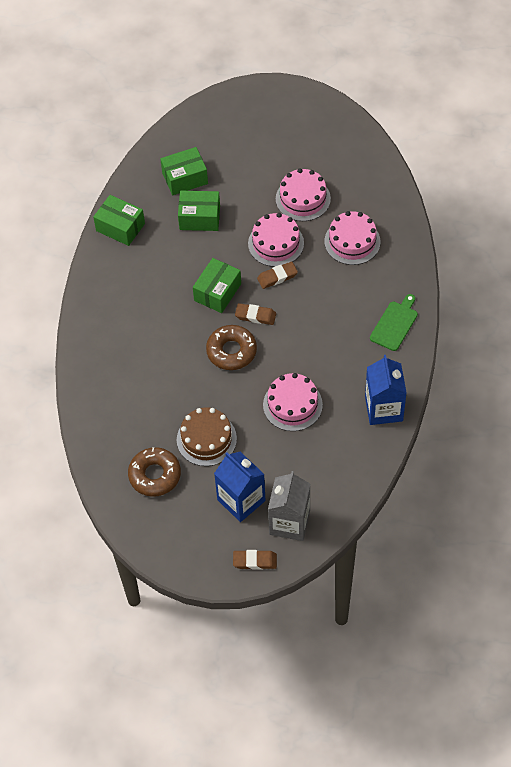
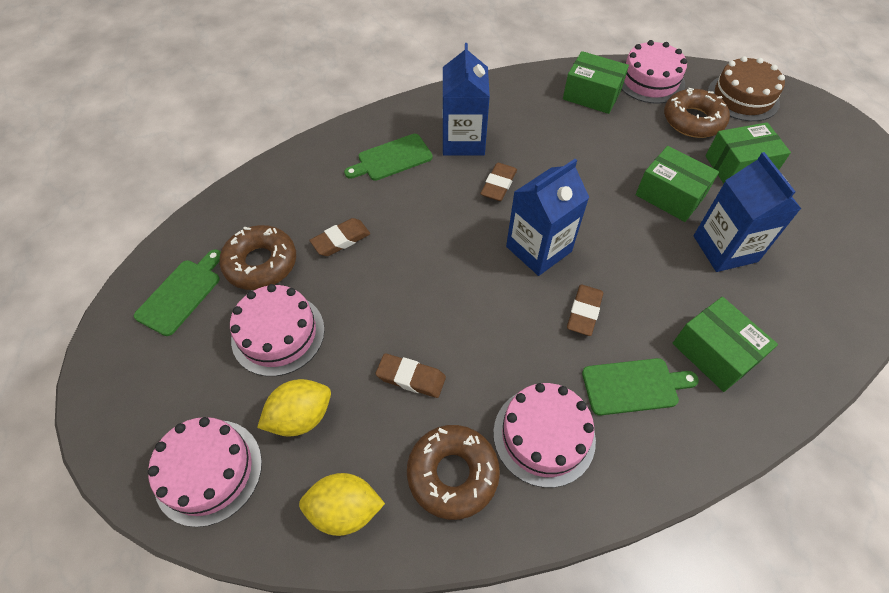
blue carton: 2 -> 3
brown donut: 2 -> 3
brown eraser: 3 -> 4
green cutting board: 1 -> 3
grey carton: 1 -> 0
yellow lemon: 0 -> 2

